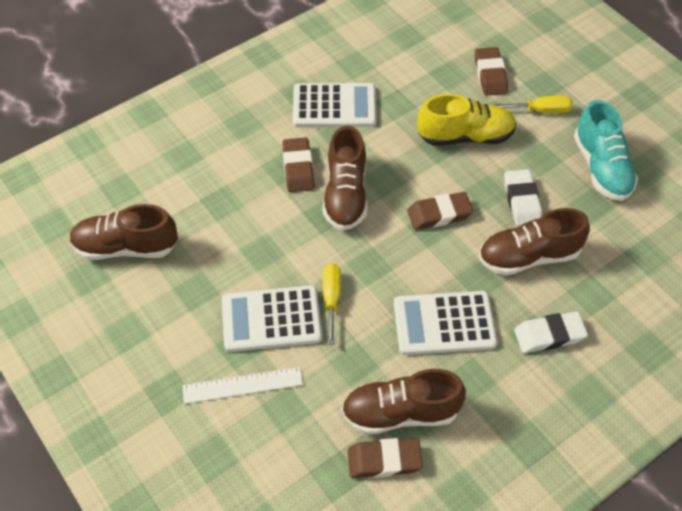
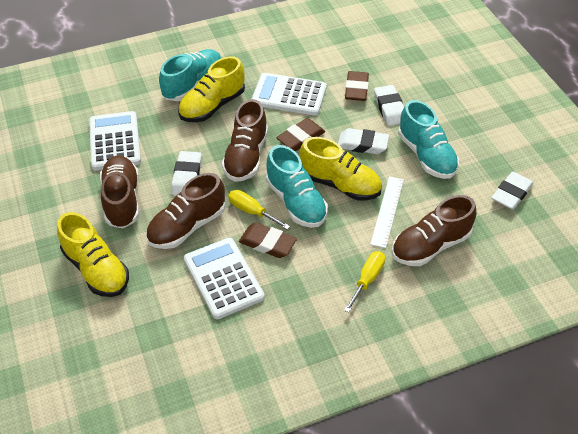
brown eraser: 4 -> 3
turquoise shoe: 1 -> 3
white eraser: 2 -> 4
yellow shoe: 1 -> 3

